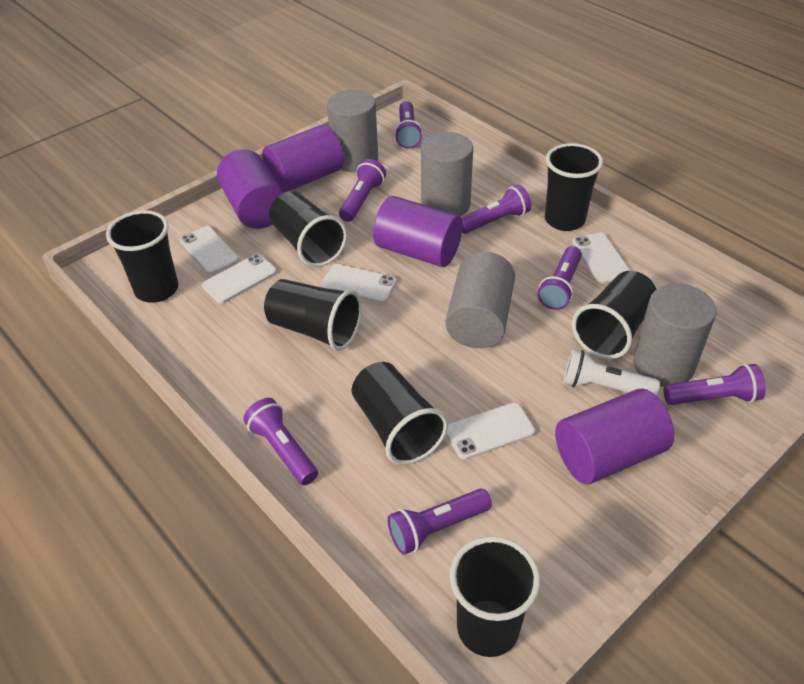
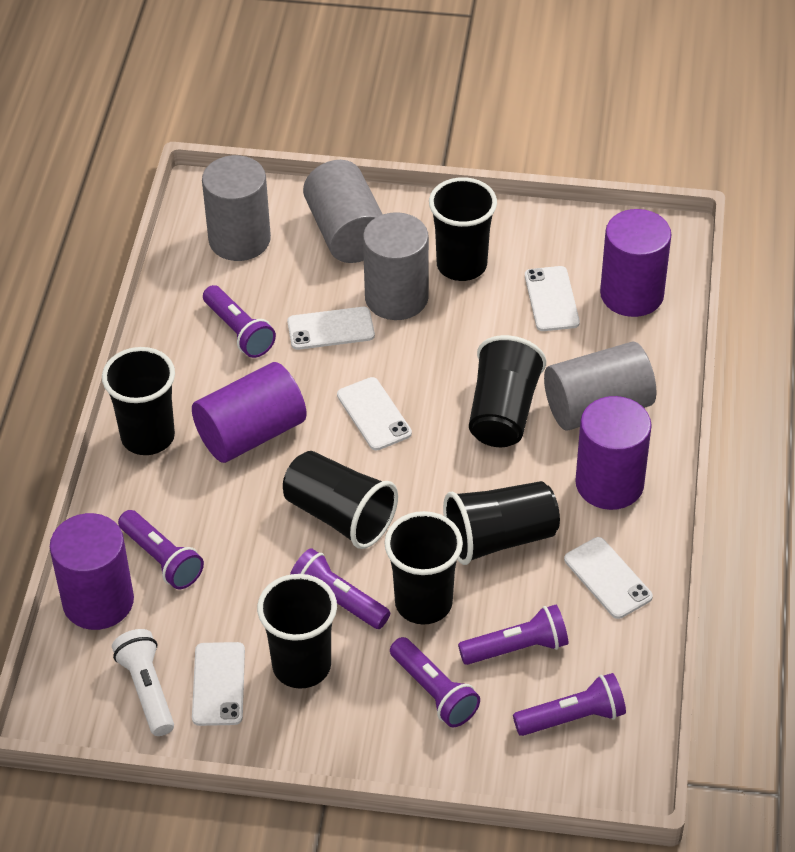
purple flashlight: 7 -> 6

